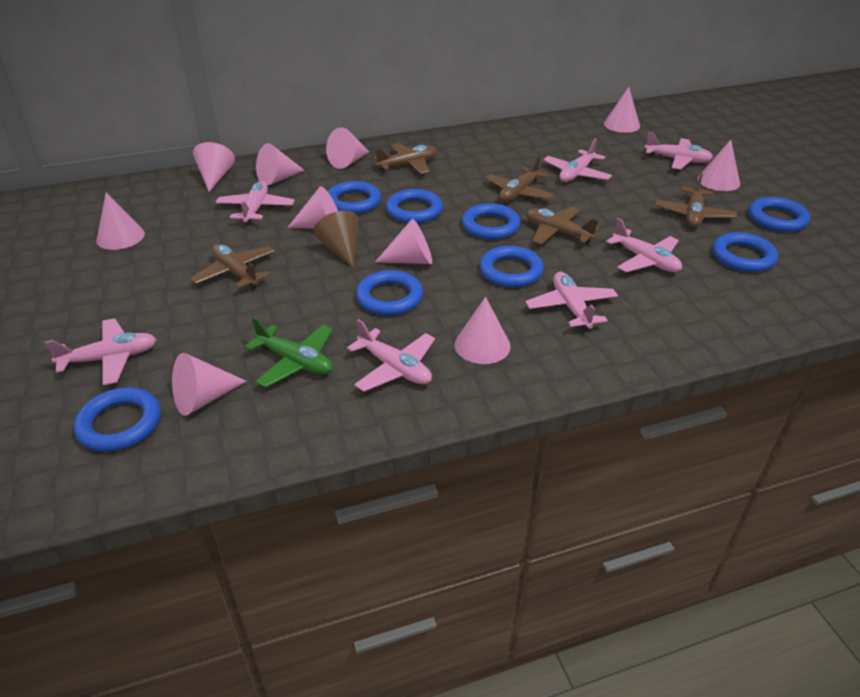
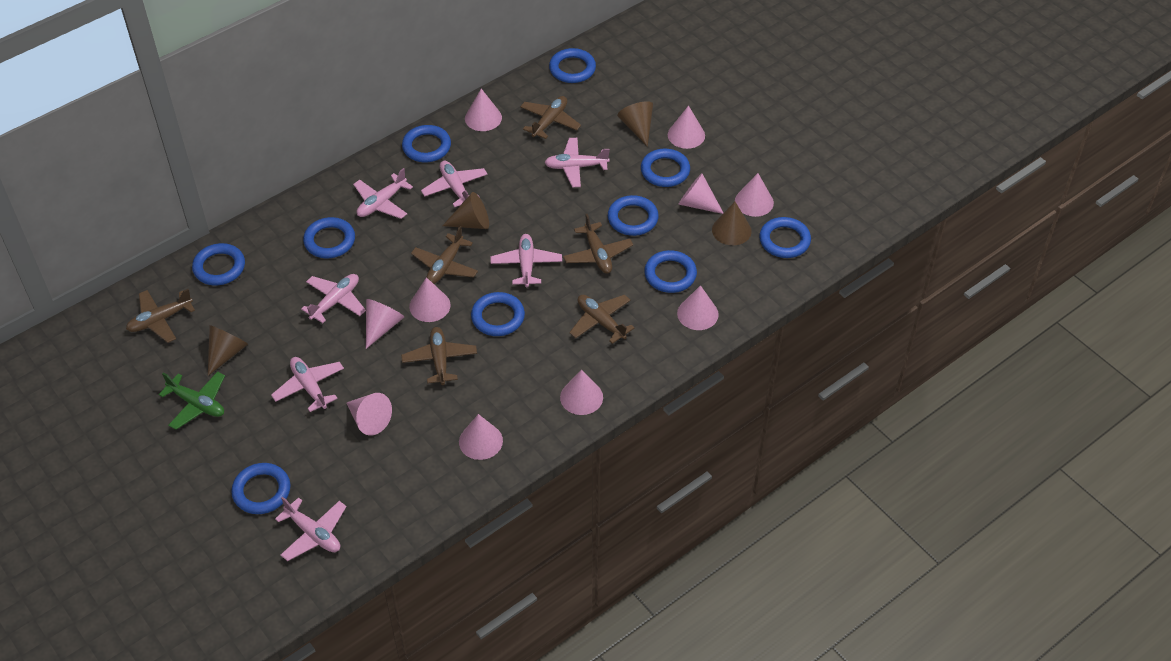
blue ring: 8 -> 10
brown cone: 1 -> 4
brown plane: 5 -> 6

